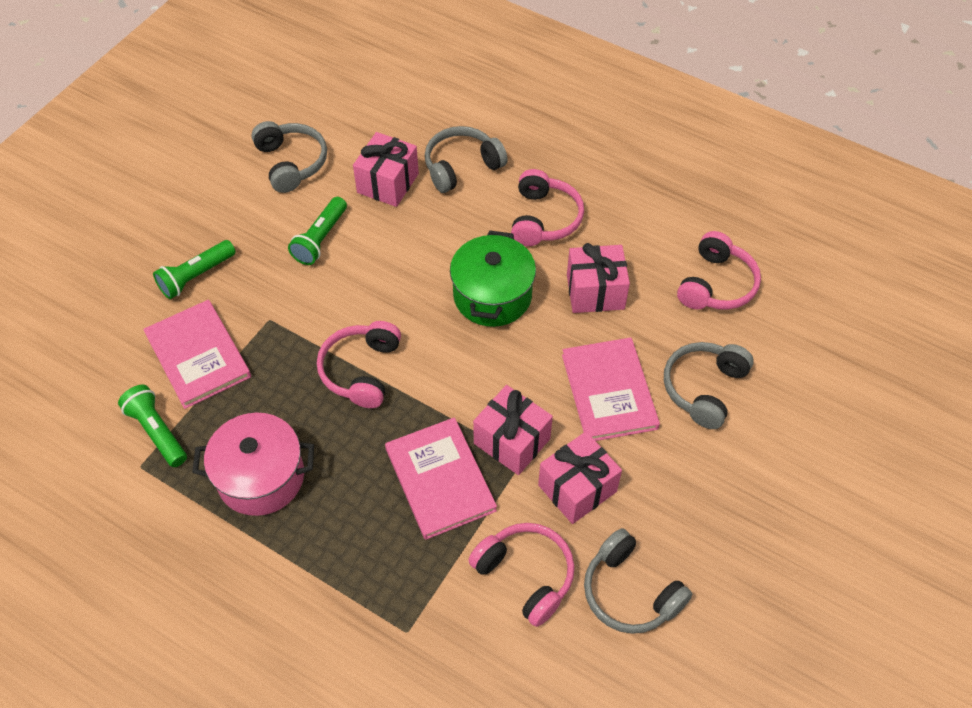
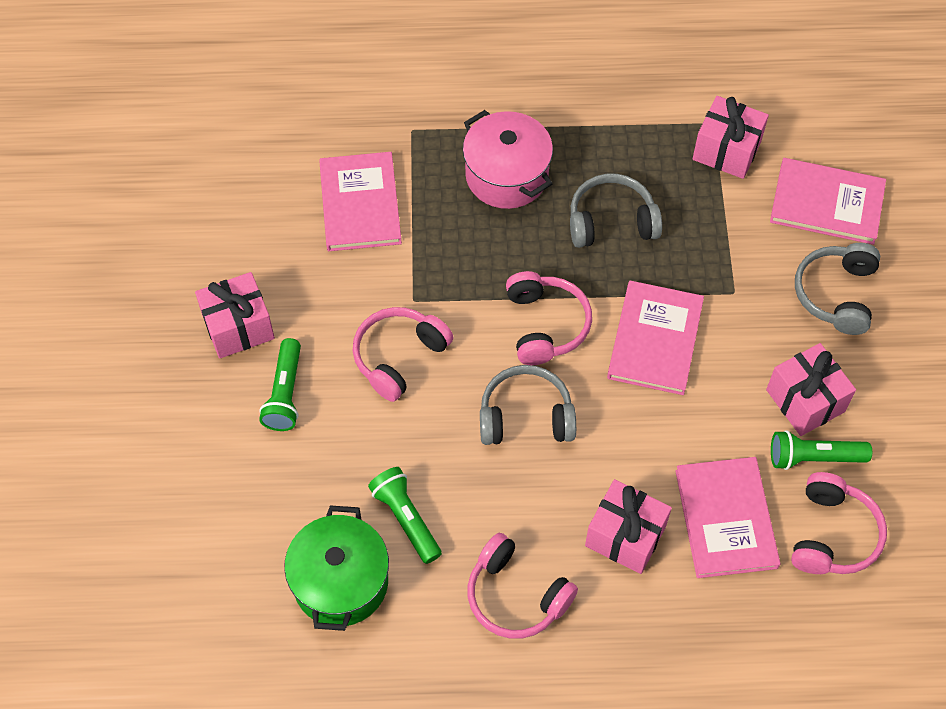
grey headphones: 4 -> 3
pink book: 3 -> 4

